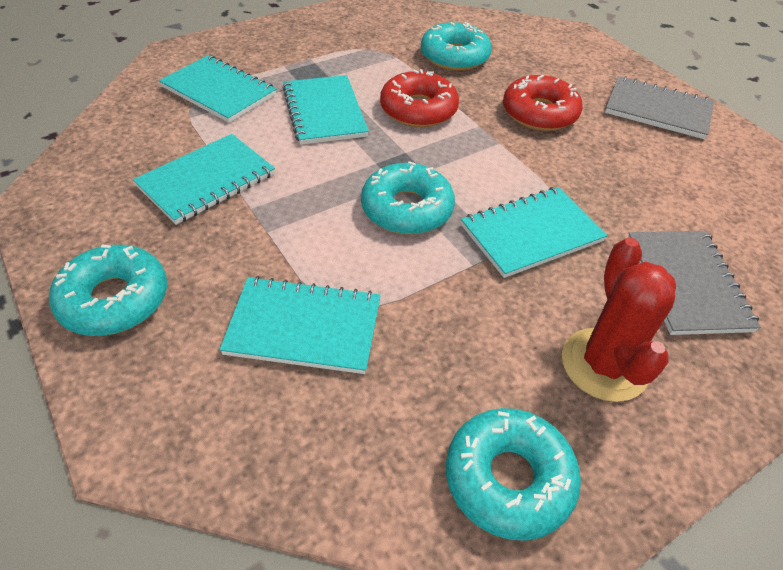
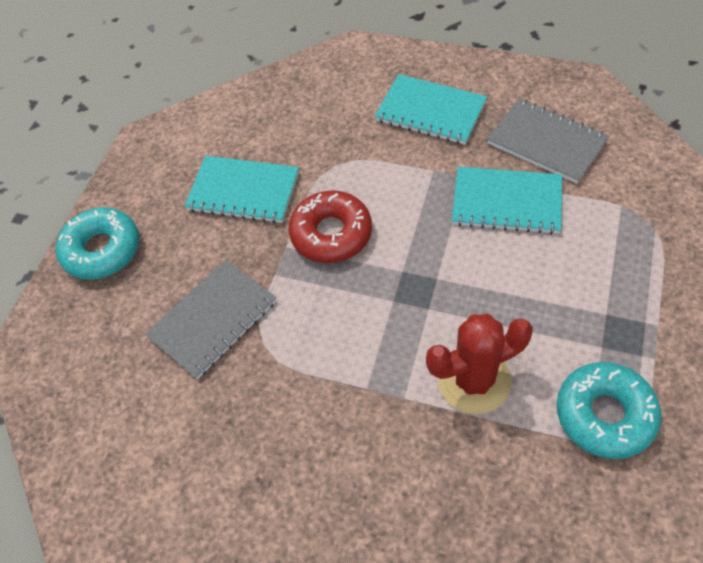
red donut: 2 -> 1
turquoise donut: 4 -> 2
turquoise notebook: 5 -> 3

